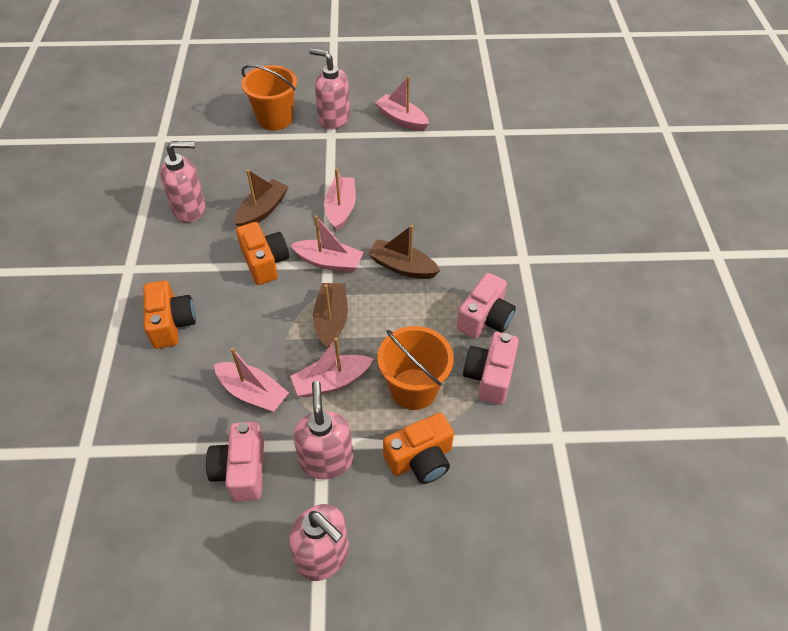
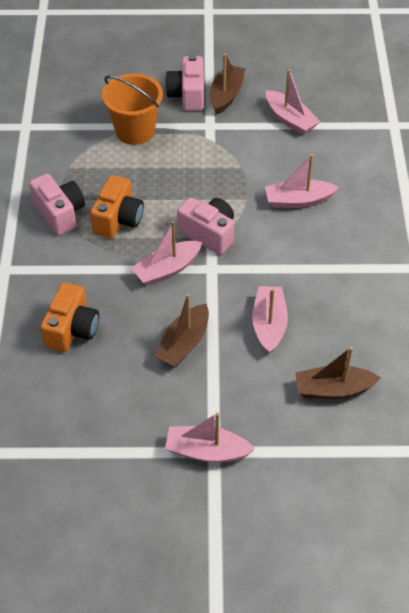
orange bucket: 2 -> 1
orange camera: 3 -> 2
pink soap dispenser: 4 -> 0

